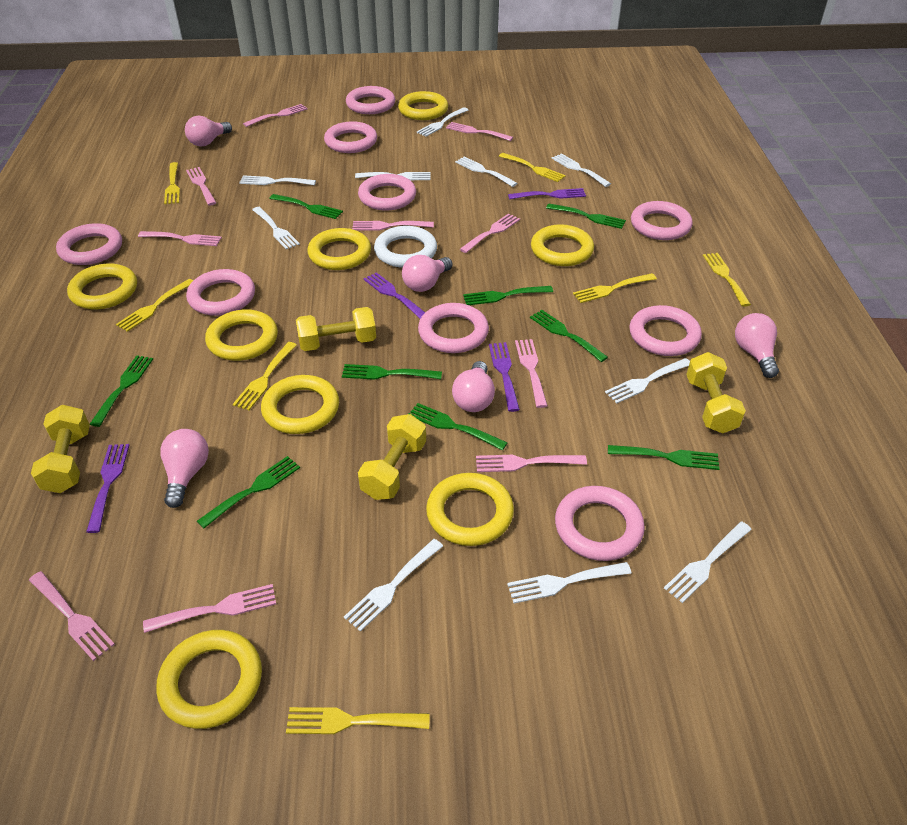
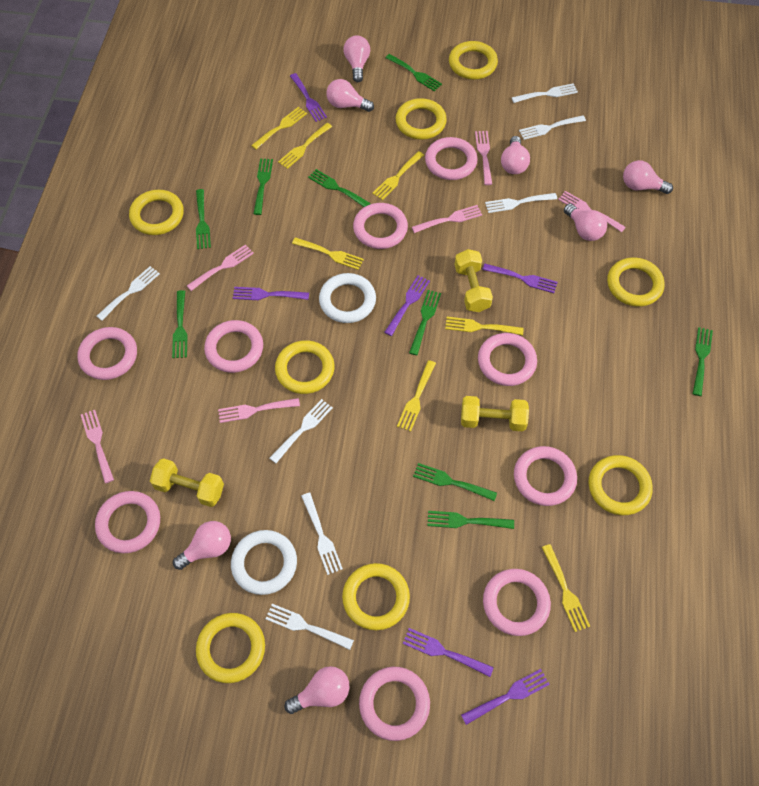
pink fork: 10 -> 6
pink light bulb: 5 -> 7
purple fork: 4 -> 6
white fork: 10 -> 7
white ring: 1 -> 2
yellow dumbbell: 4 -> 3

